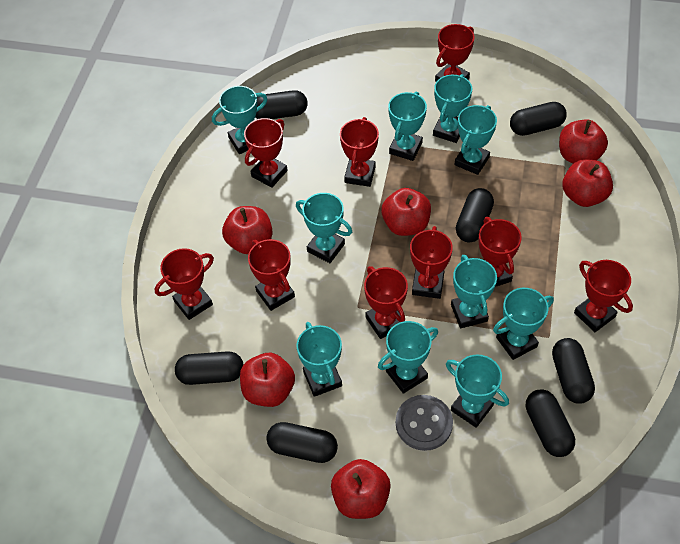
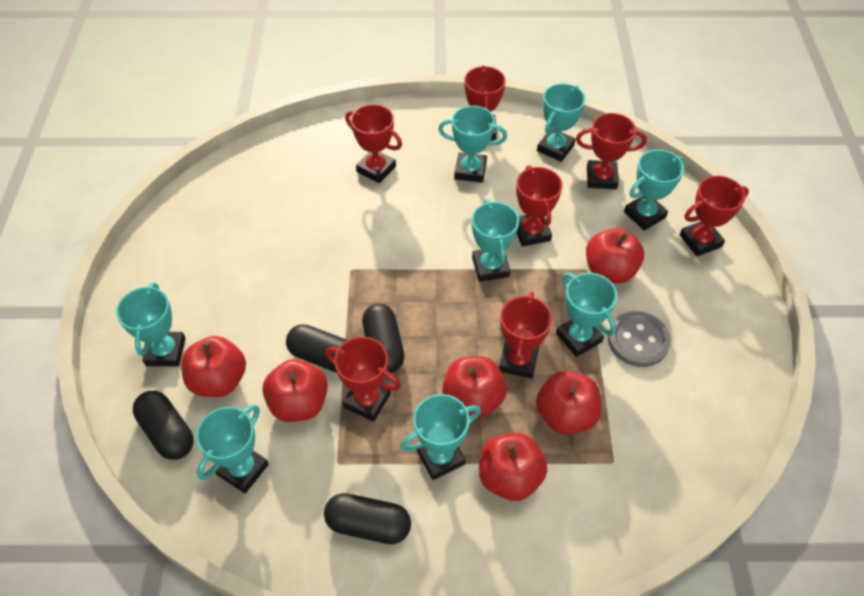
black capsule: 7 -> 4
red trophy: 9 -> 7
turquoise trophy: 10 -> 8

